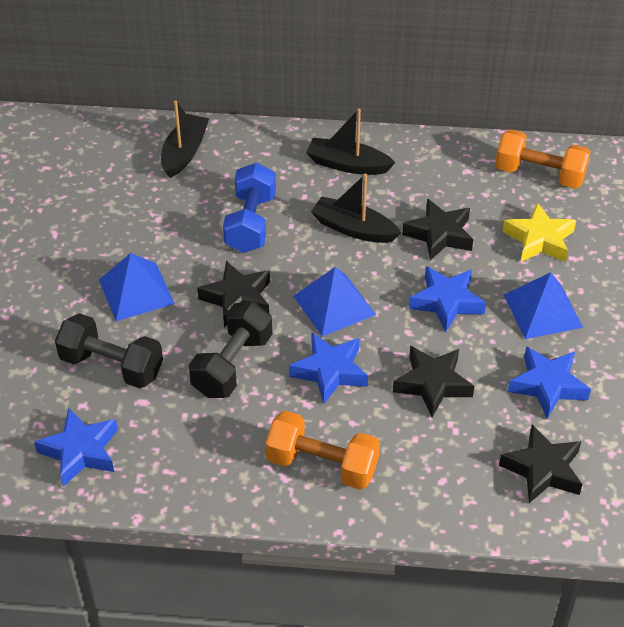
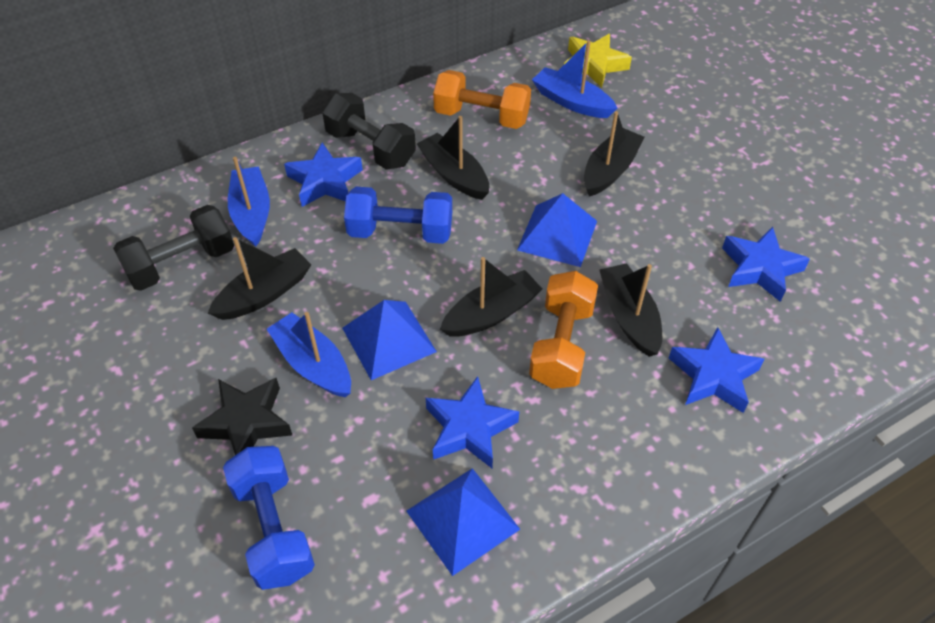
black boat: 3 -> 5
black star: 4 -> 1
blue boat: 0 -> 3
blue dumbbell: 1 -> 2

